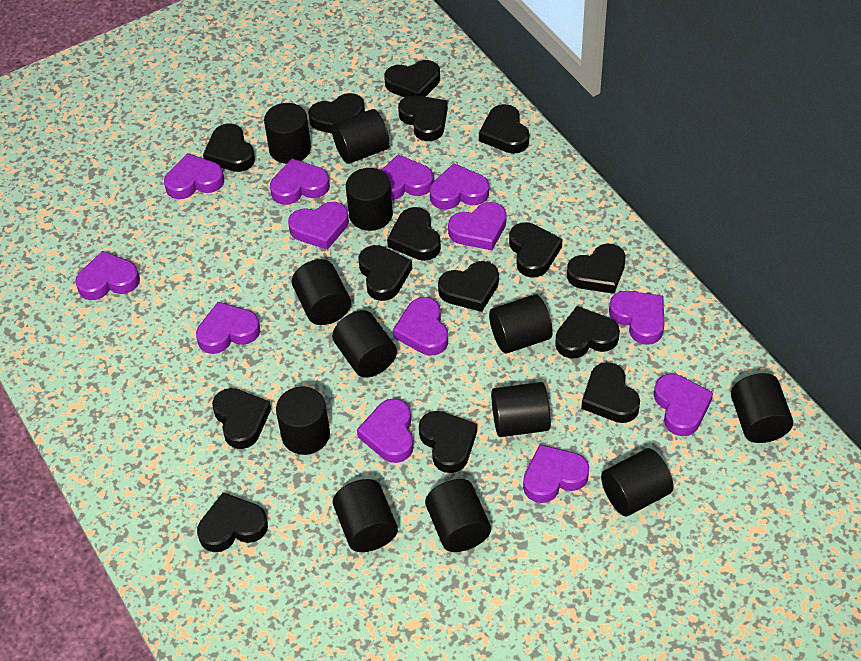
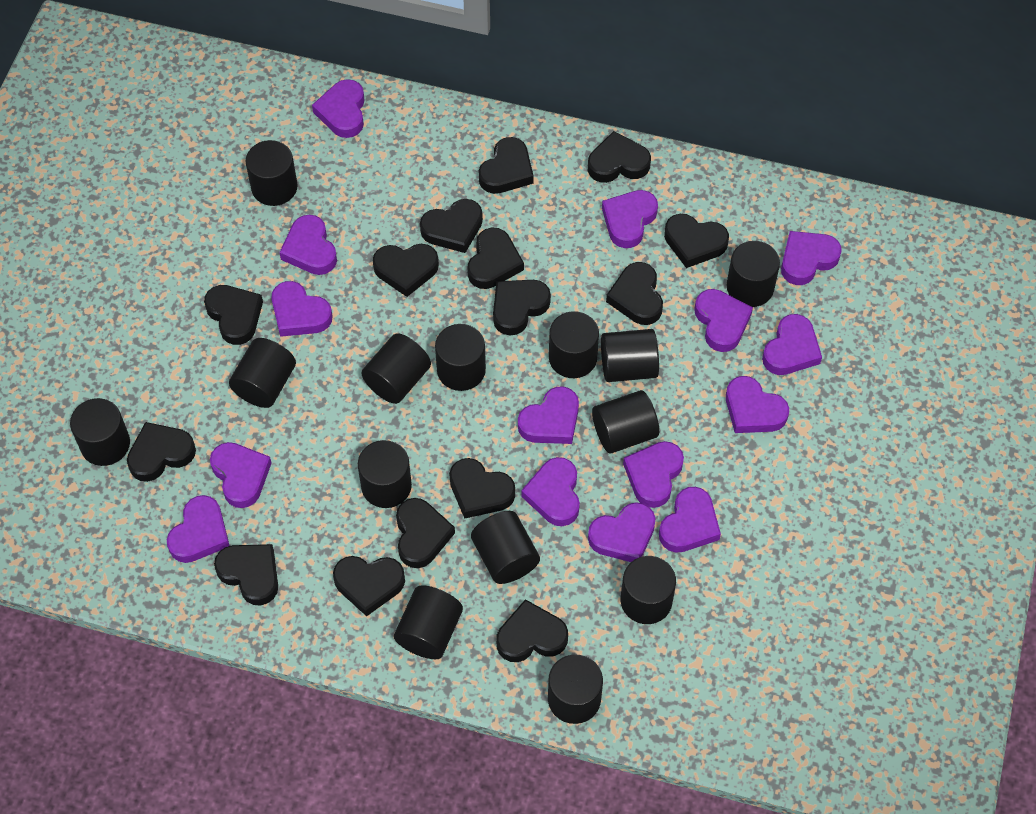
black cylinder: 12 -> 14
purple heart: 13 -> 15

